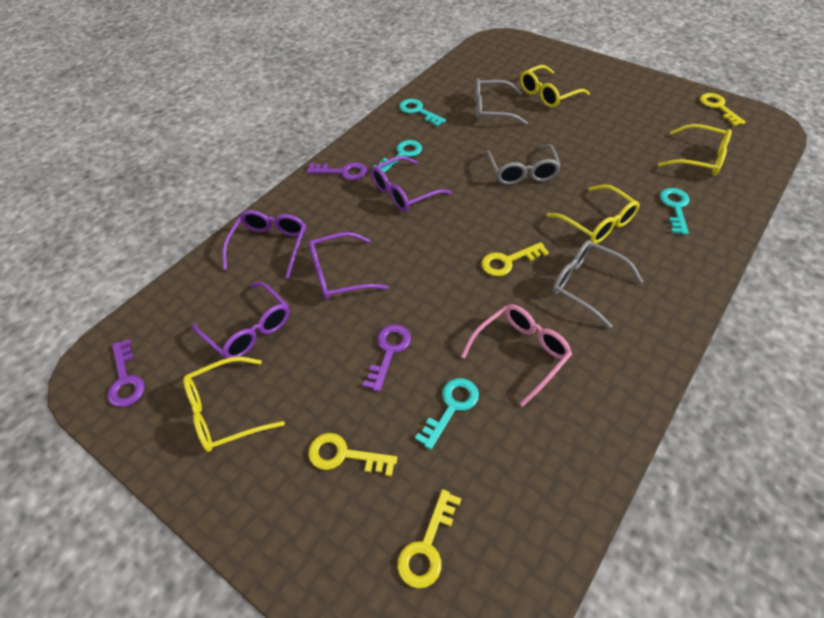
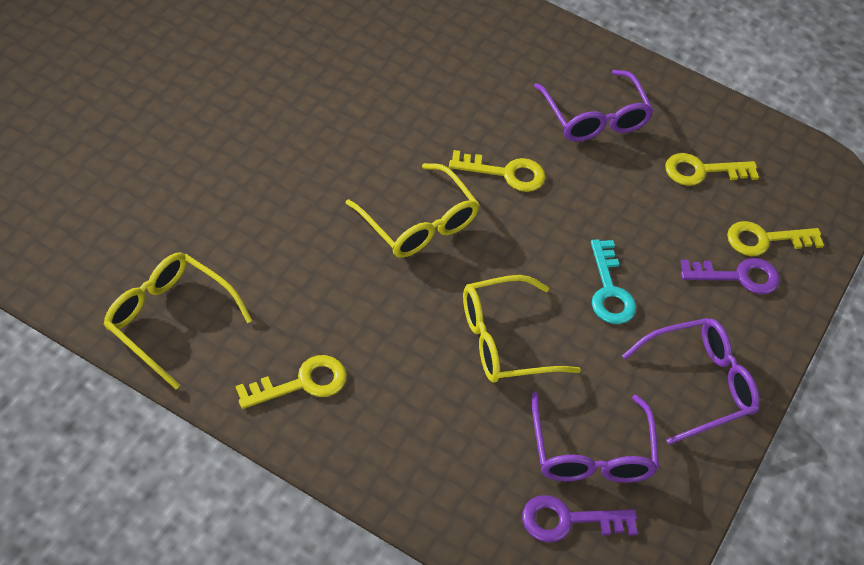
grey glasses: 3 -> 0
pink glasses: 1 -> 0
purple glasses: 4 -> 3
purple key: 3 -> 2
turquoise key: 4 -> 1
yellow glasses: 4 -> 3

